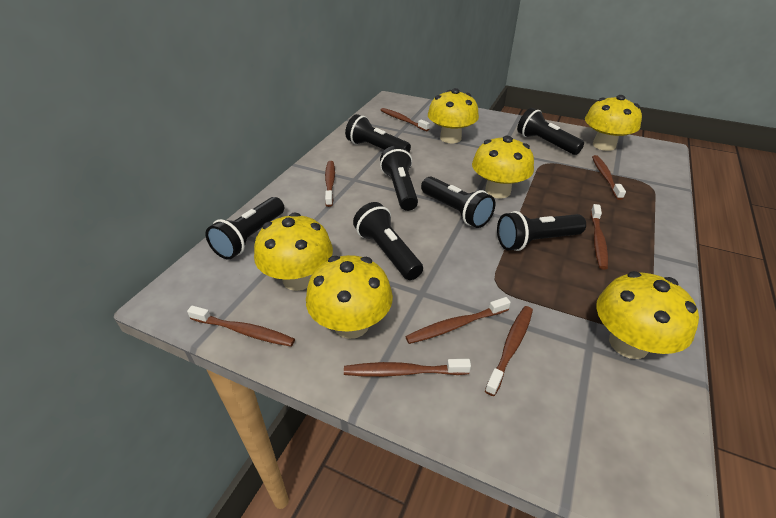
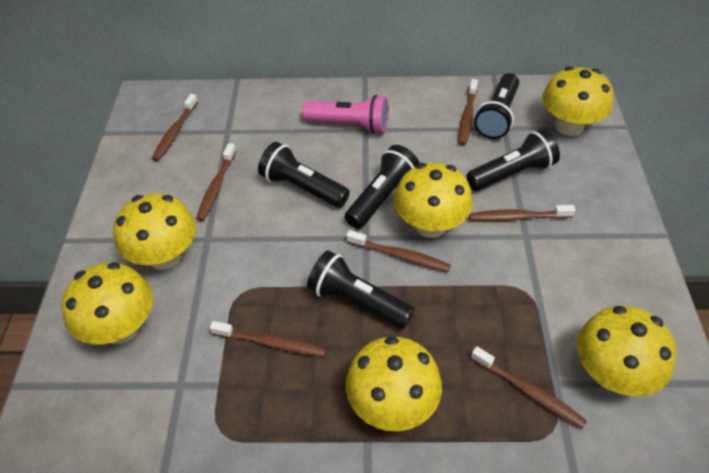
black flashlight: 7 -> 5
brown toothbrush: 8 -> 7
pink flashlight: 0 -> 1

